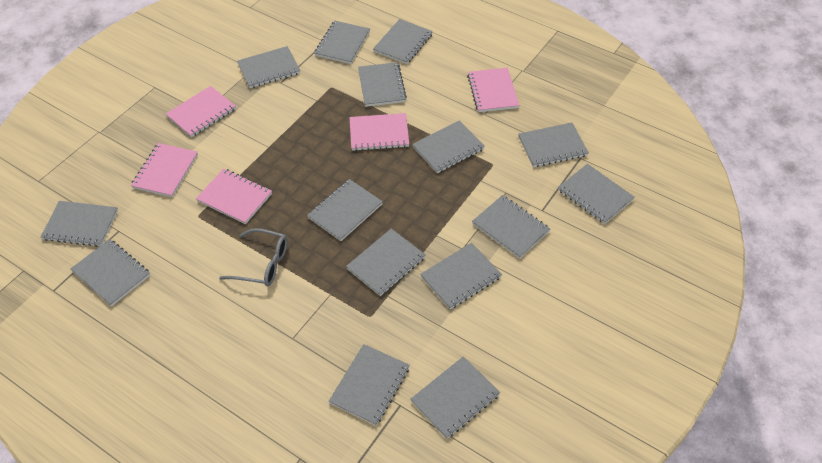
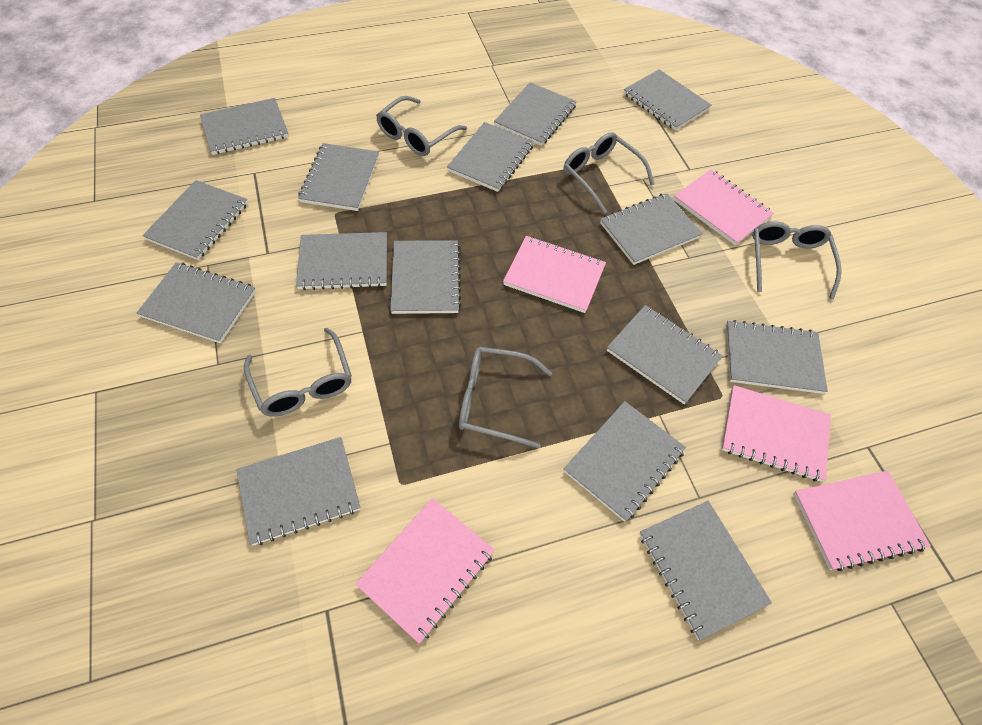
grey glasses: 1 -> 5

